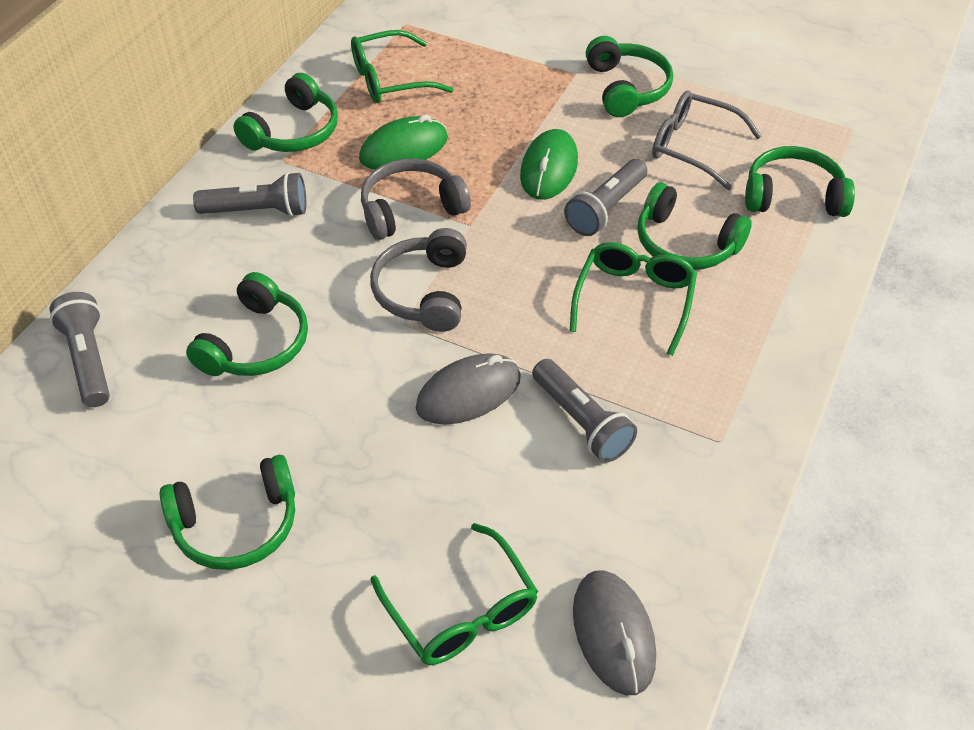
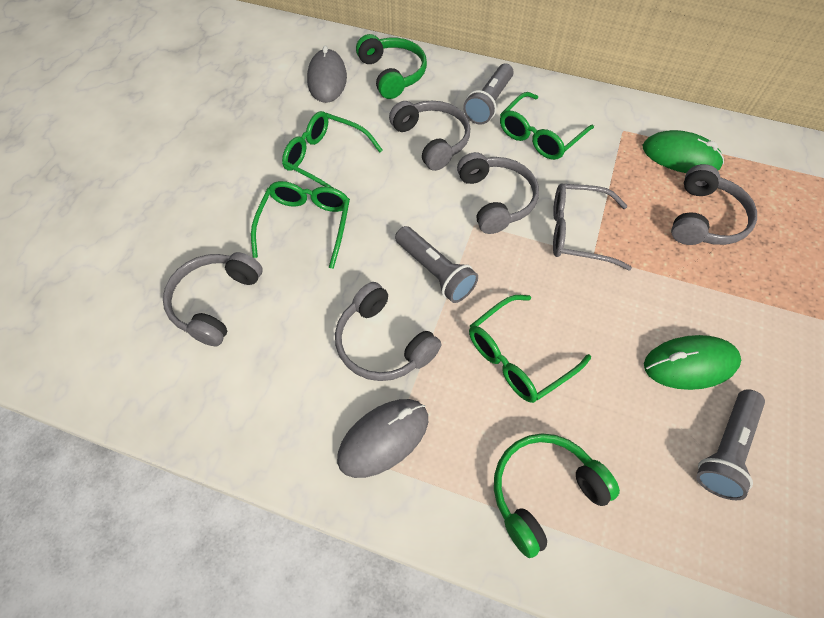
green glasses: 3 -> 4
green headphones: 6 -> 2
grey flashlight: 4 -> 3
grey headphones: 2 -> 5

